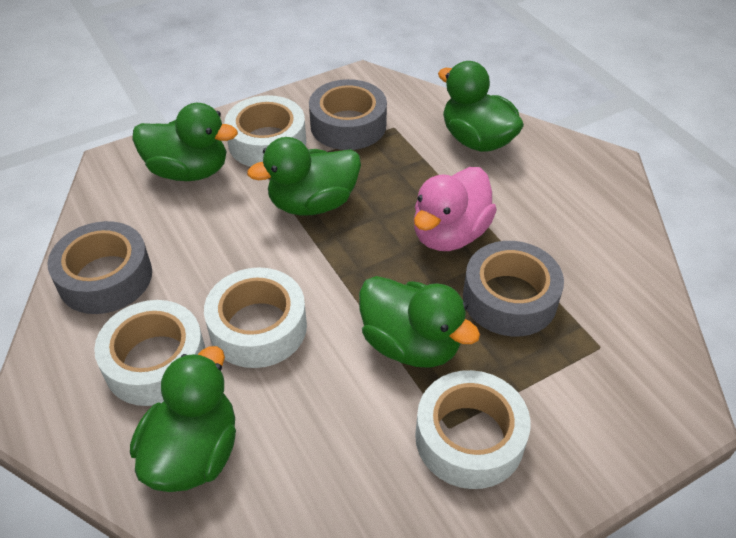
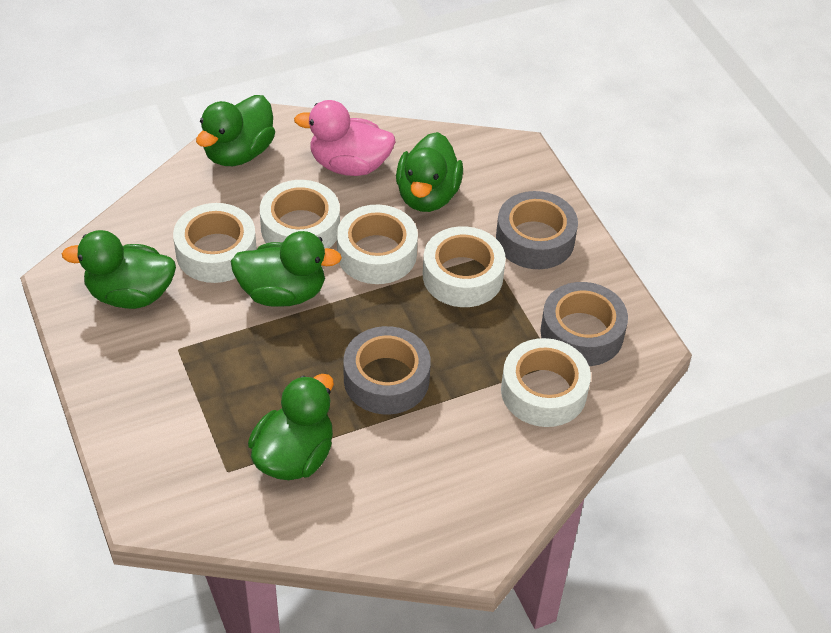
white tape: 4 -> 5

